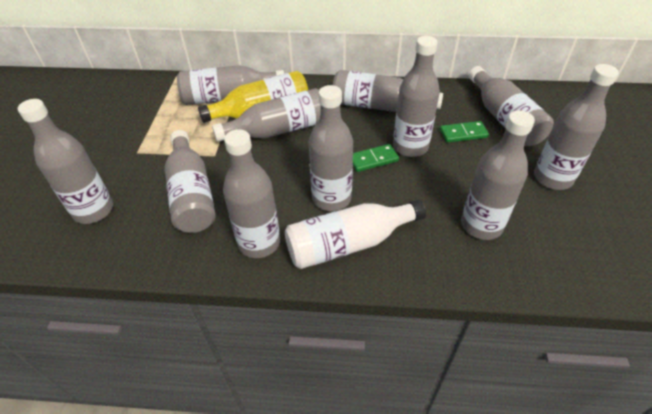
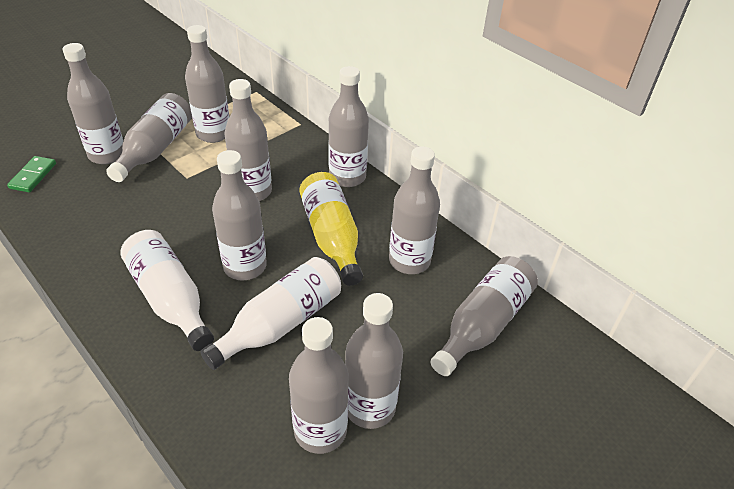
green domino: 2 -> 1
grey bottle: 11 -> 10
white bottle: 1 -> 2

